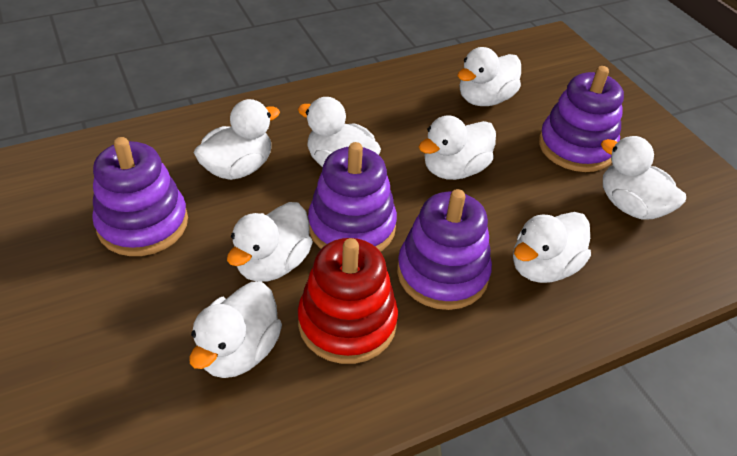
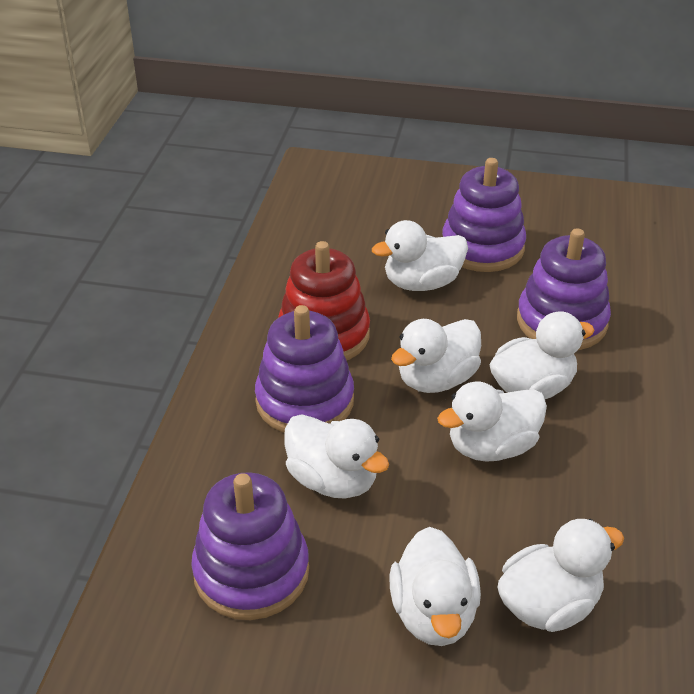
white duck: 8 -> 7

